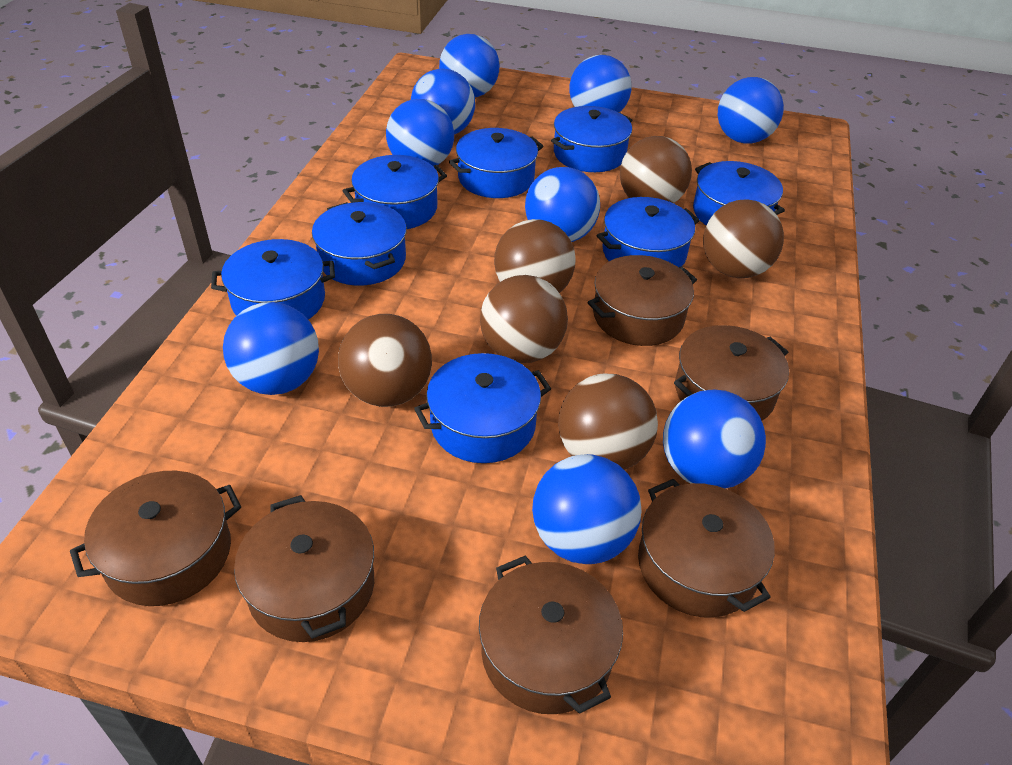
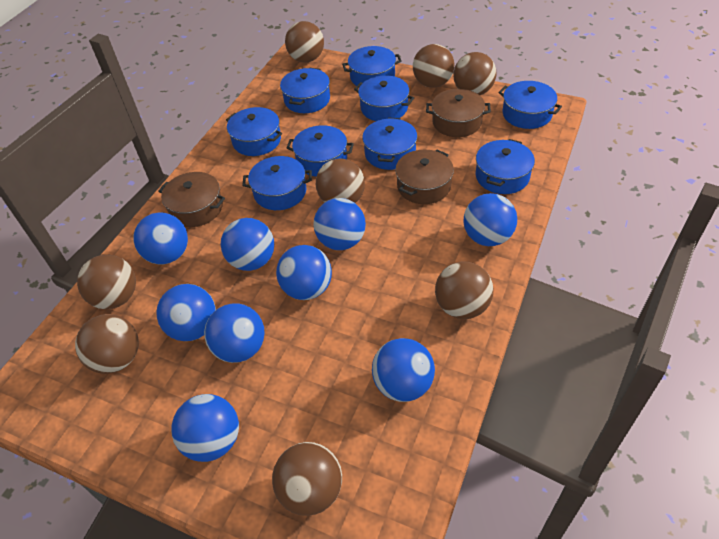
blue pot: 8 -> 9
brown ball: 6 -> 8
brown pot: 6 -> 3

